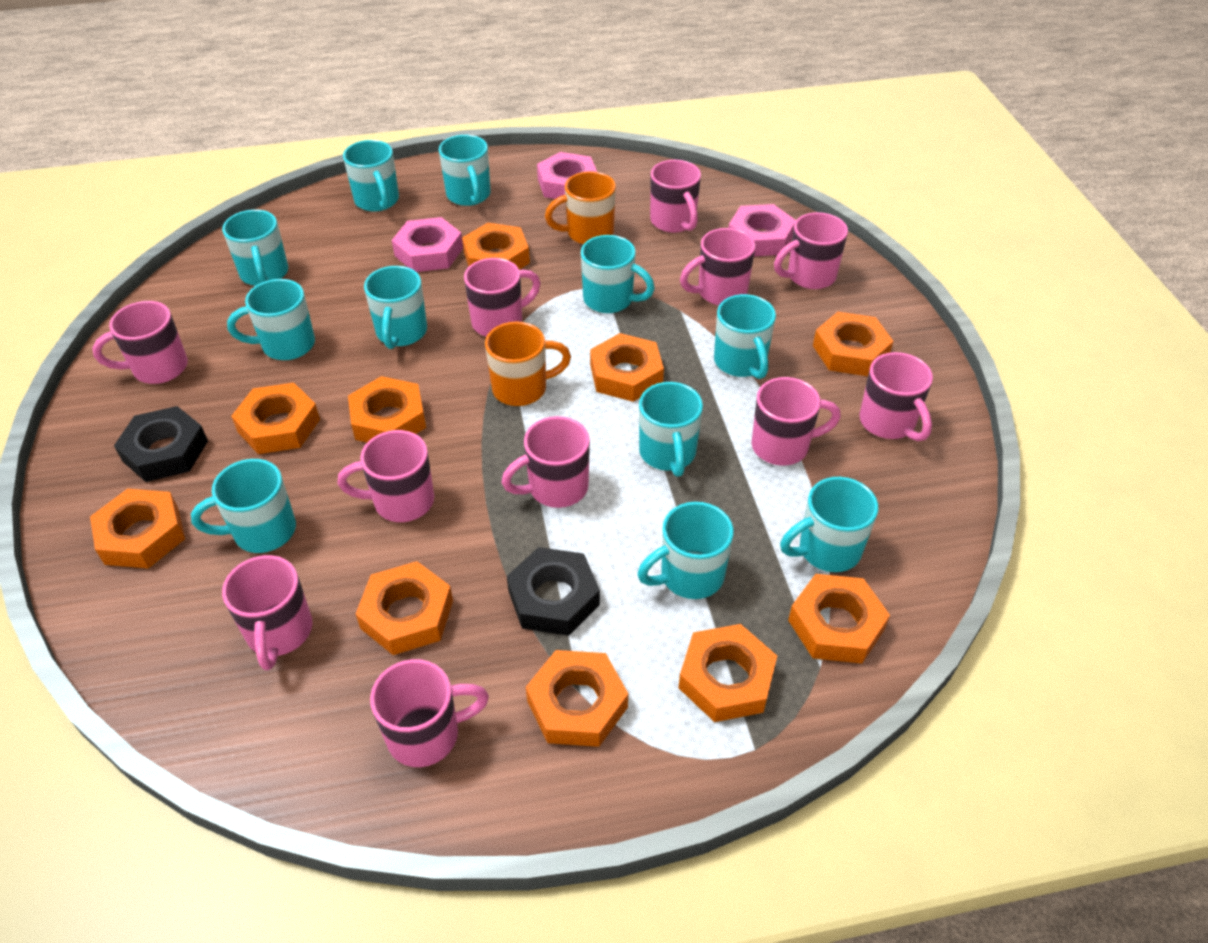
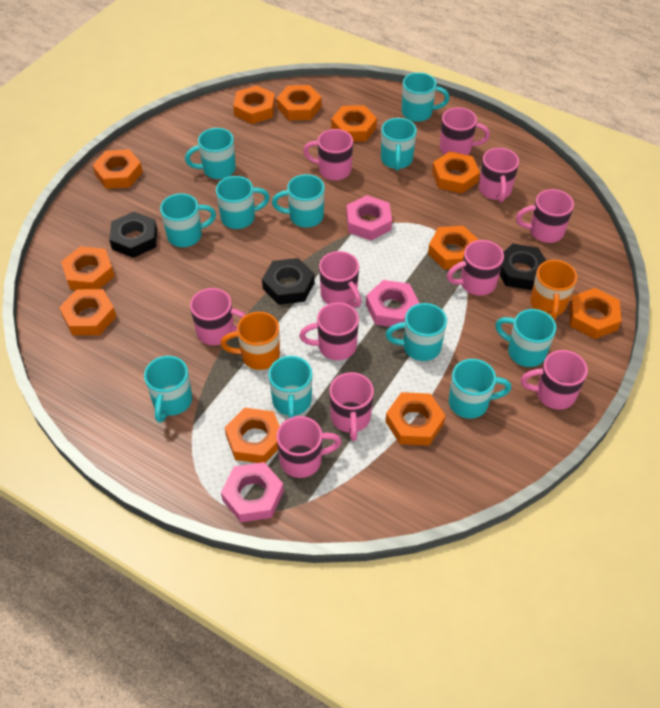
black nut: 2 -> 3
orange nut: 10 -> 11

